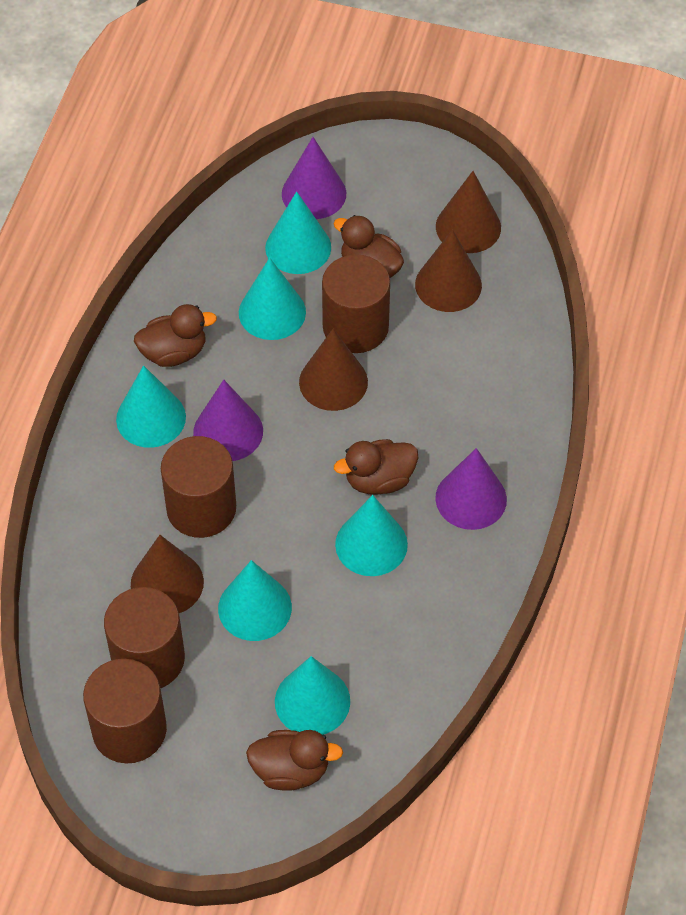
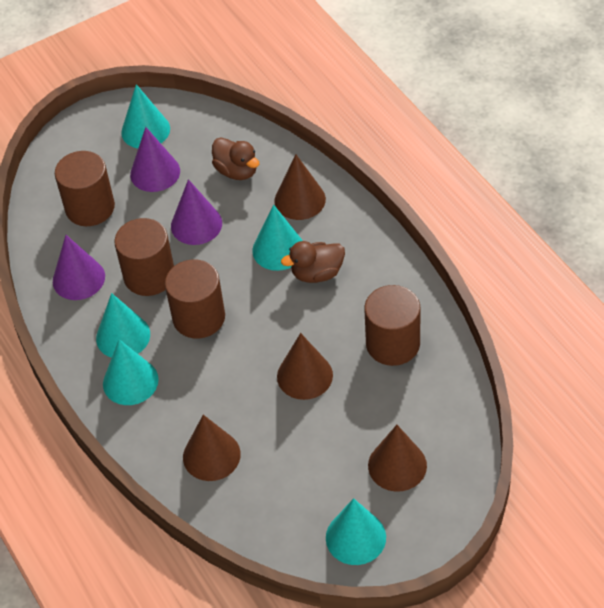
brown duck: 4 -> 2
turquoise cone: 6 -> 5

